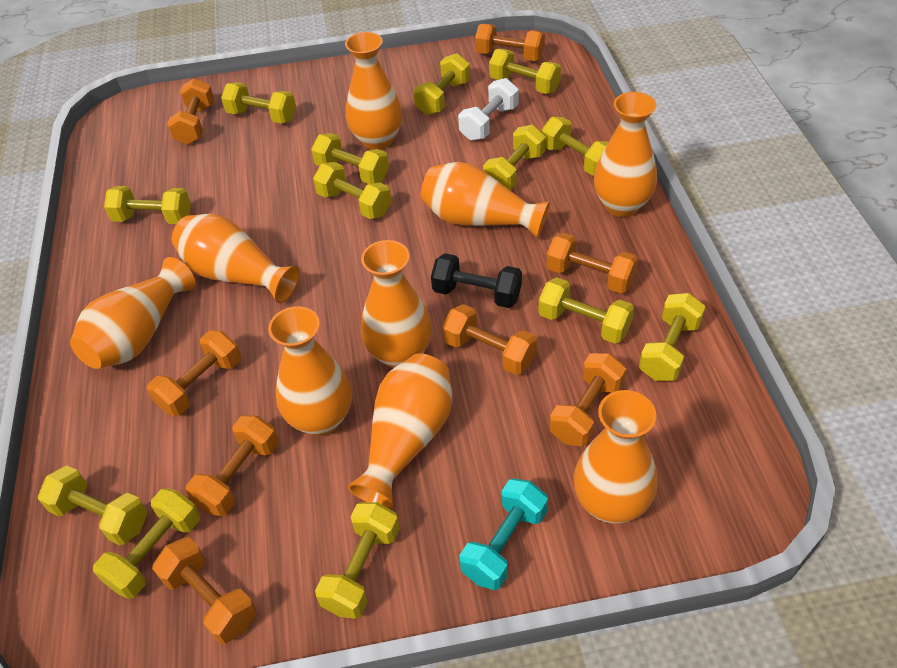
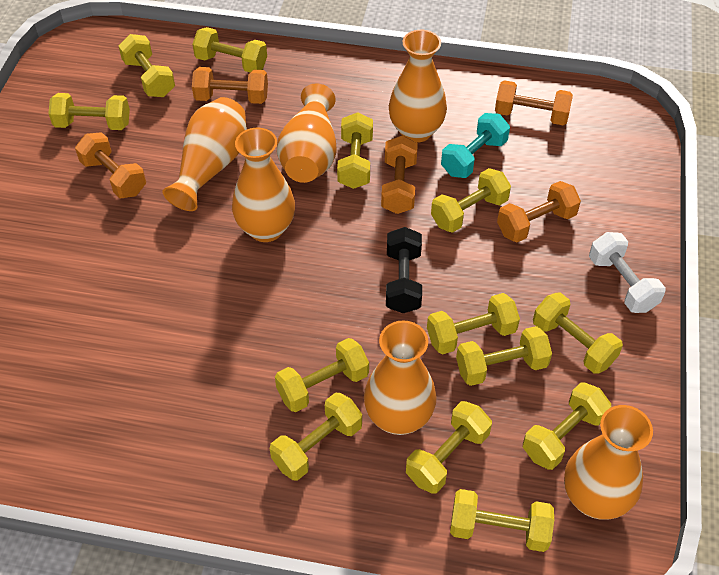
orange dumbbell: 8 -> 5
orange vase: 9 -> 6

